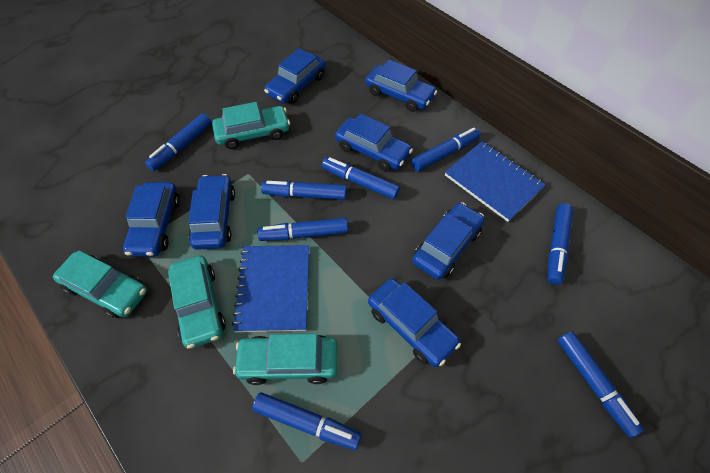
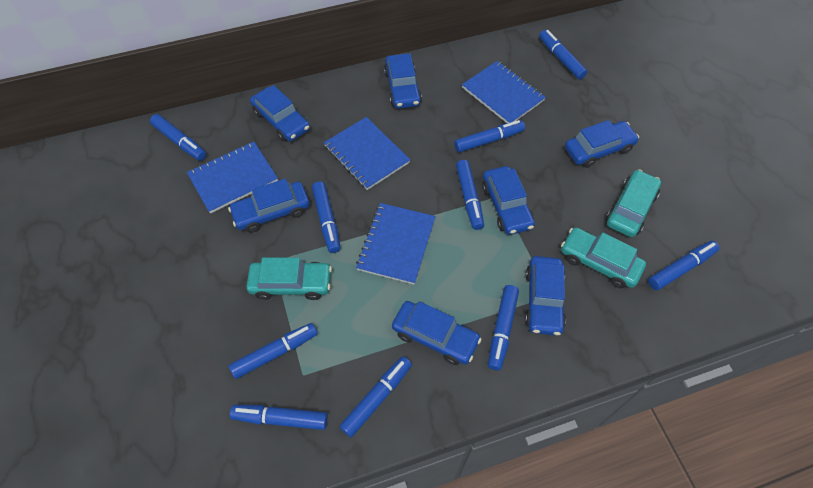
blue marker: 8 -> 10
blue notebook: 2 -> 4
turquoise car: 4 -> 3

